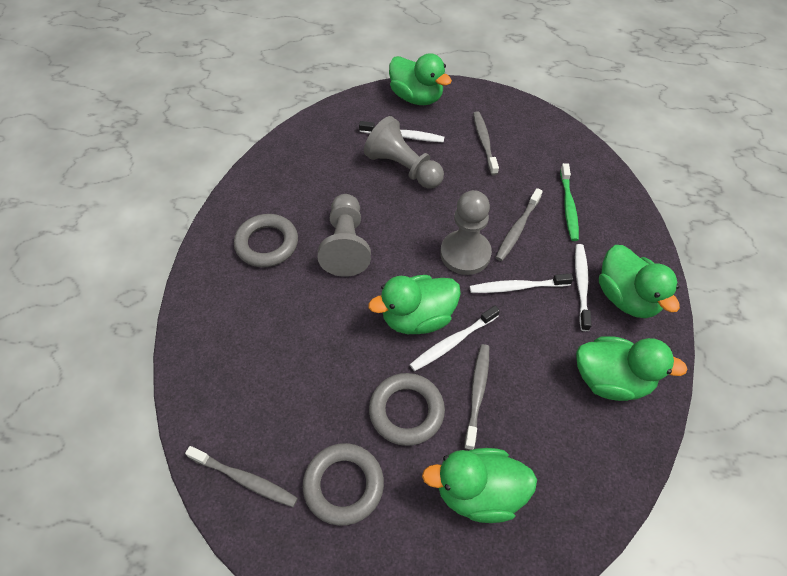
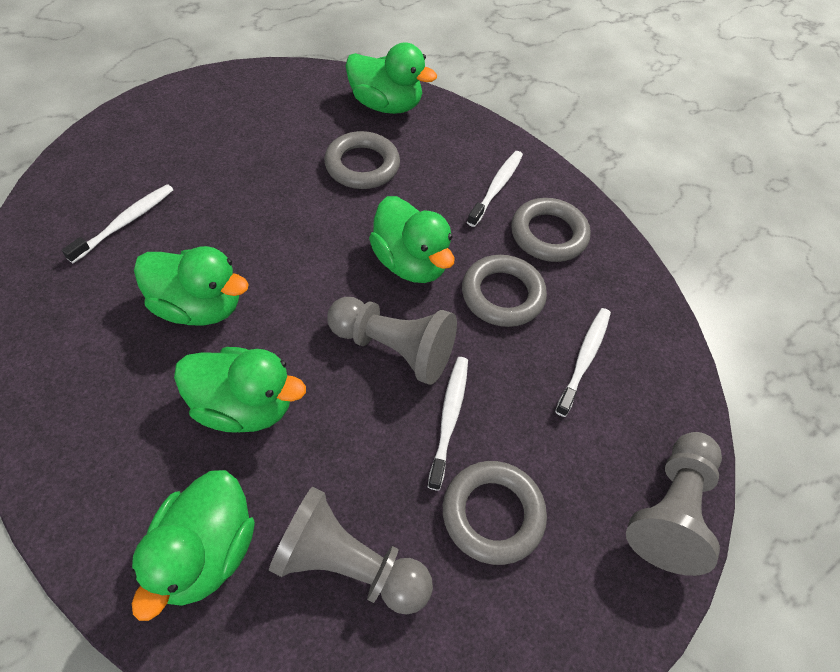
green toothbrush: 1 -> 0
grey ring: 3 -> 4
grey toothbrush: 4 -> 0

